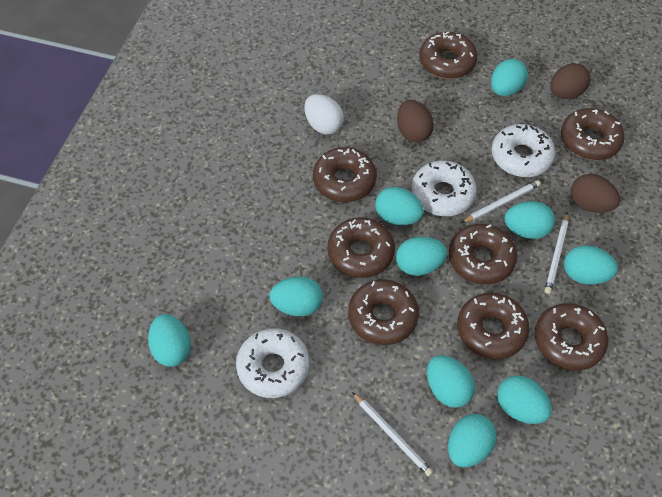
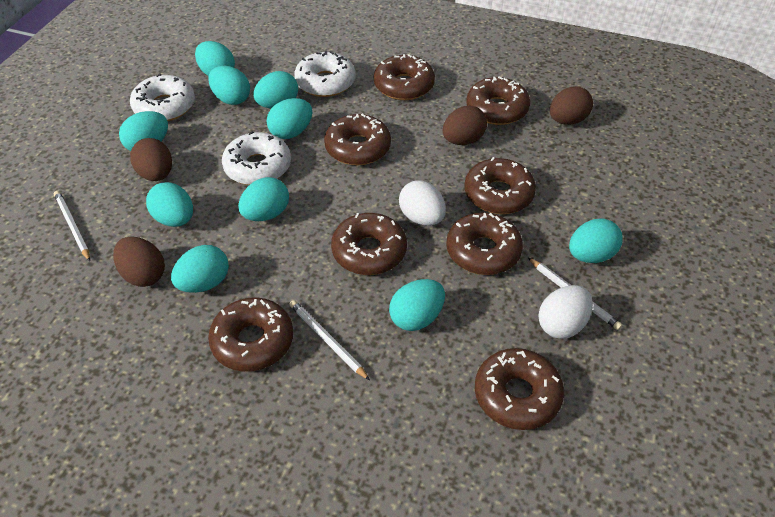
brown egg: 3 -> 4
white egg: 1 -> 2

